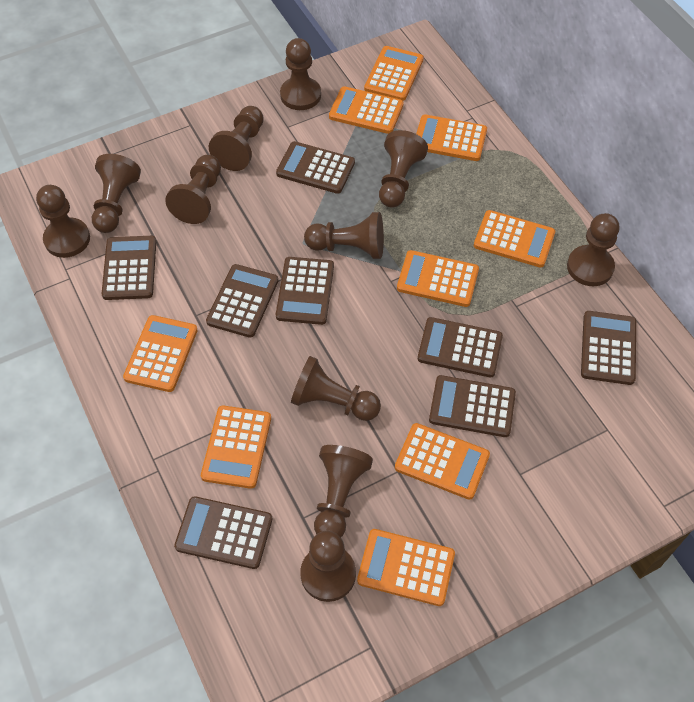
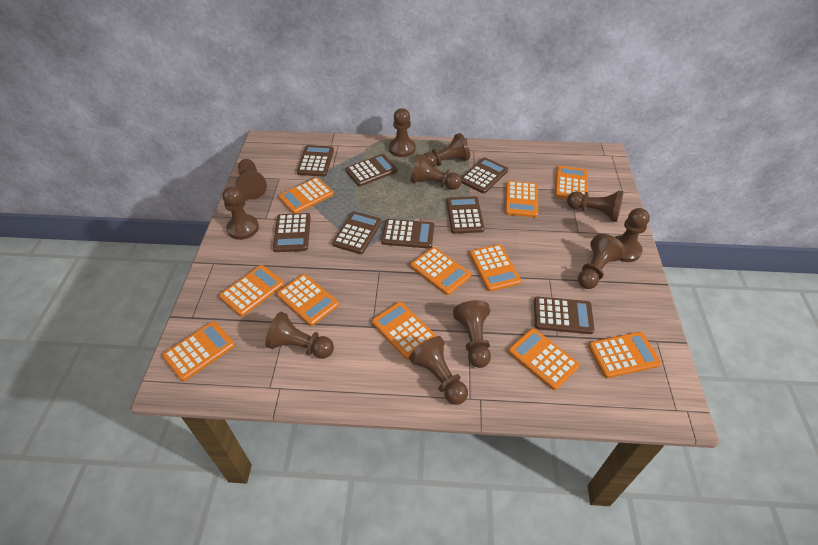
orange calculator: 9 -> 11

